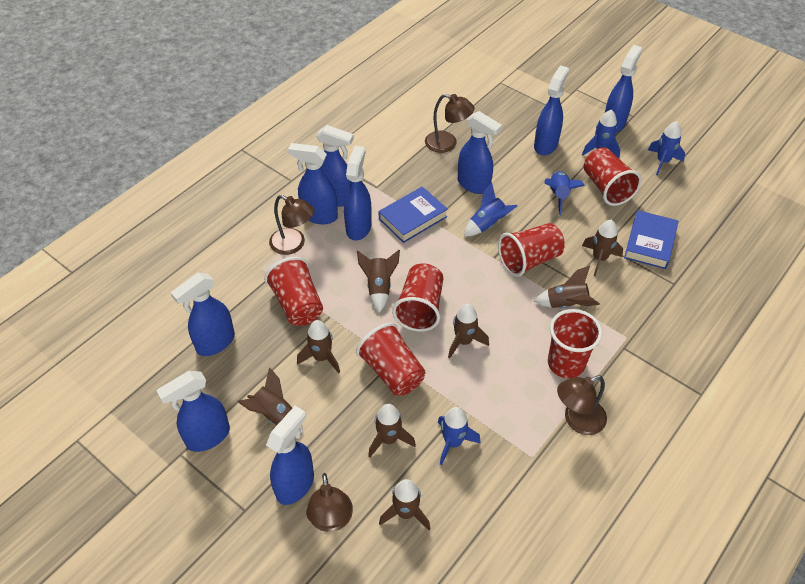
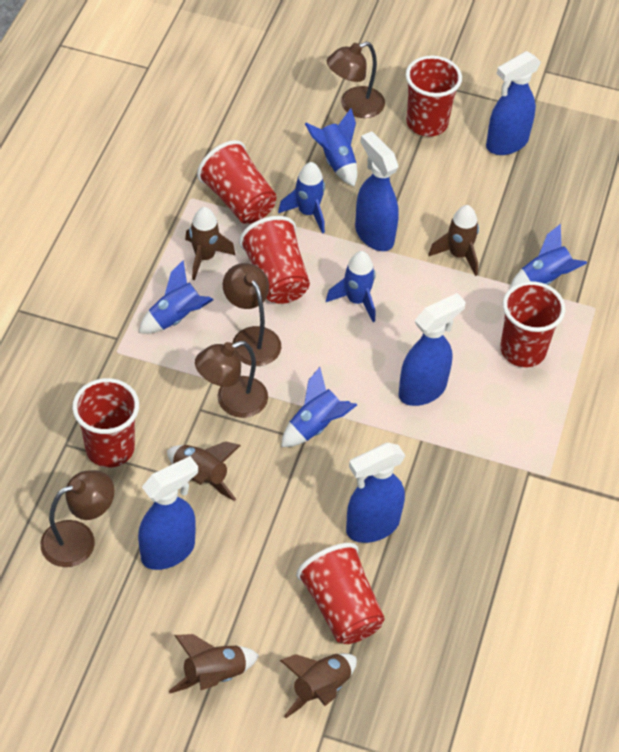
blue book: 2 -> 0
blue rocket: 5 -> 6
blue spray bottle: 9 -> 5
brown rocket: 8 -> 5

